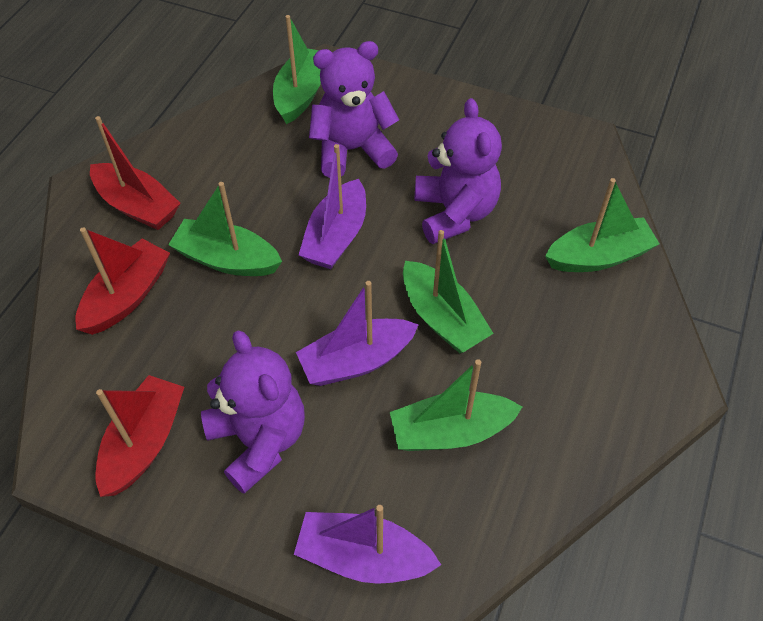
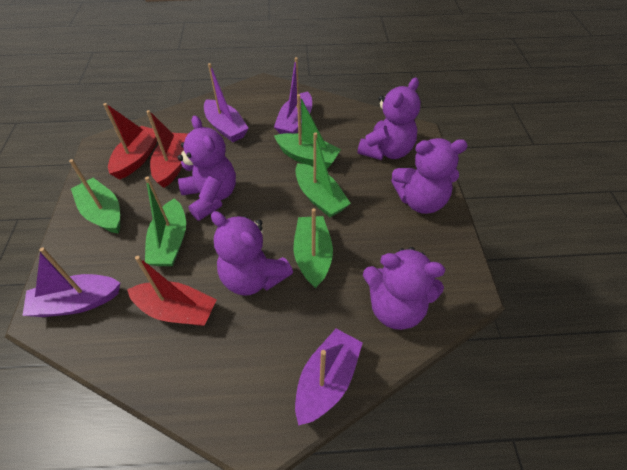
purple boat: 3 -> 4
purple teddy bear: 3 -> 5

